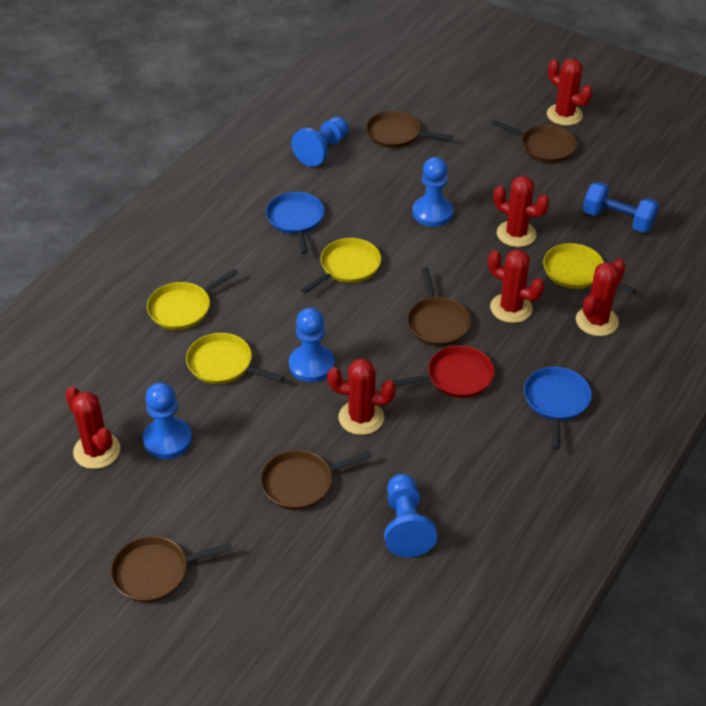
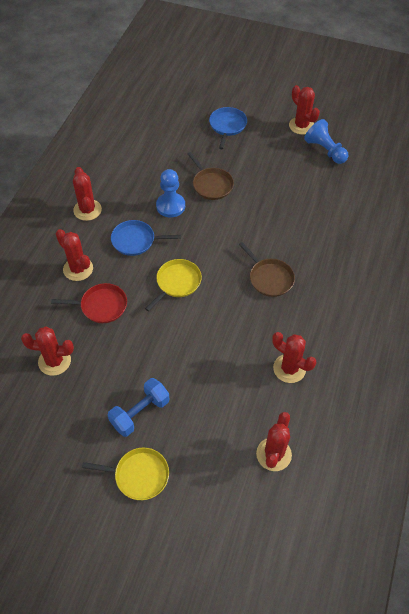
blue pawn: 5 -> 2
brown pan: 5 -> 2
yellow pan: 4 -> 2

